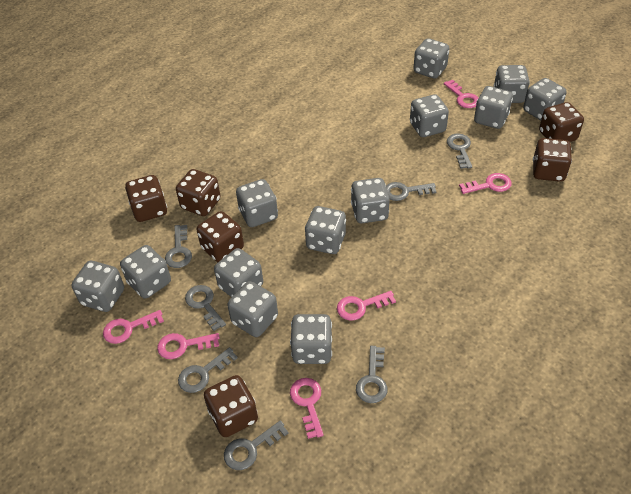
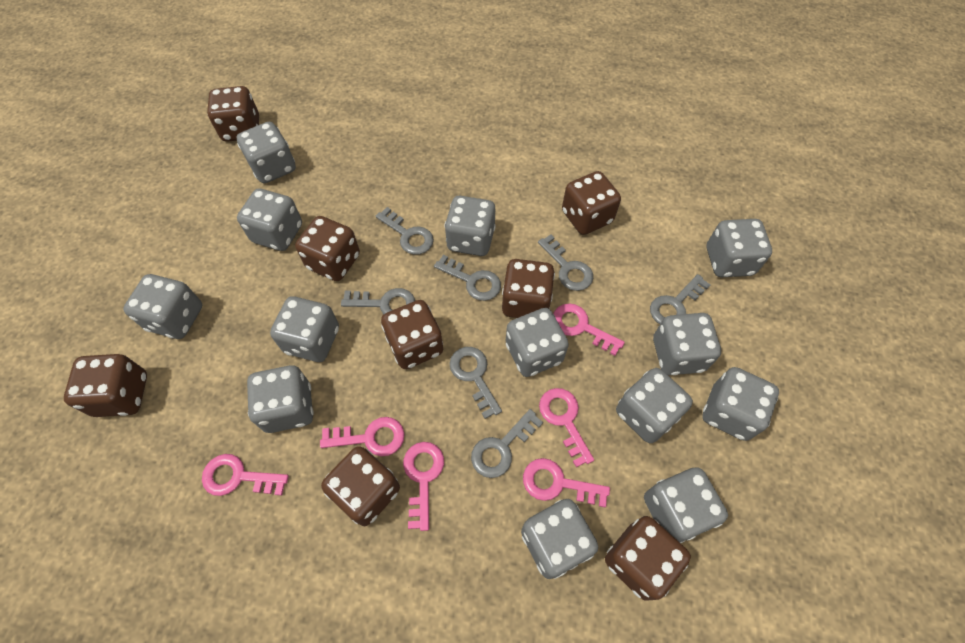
brown dice: 6 -> 8

